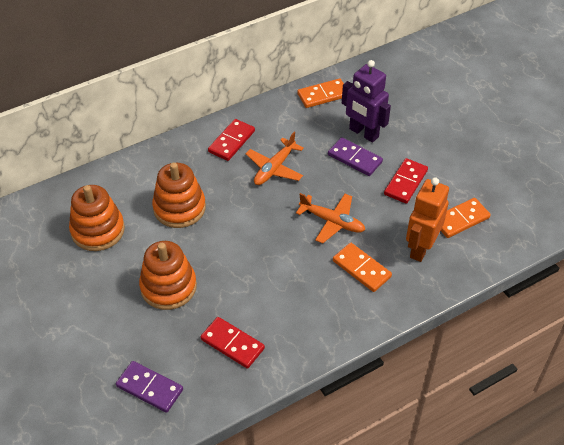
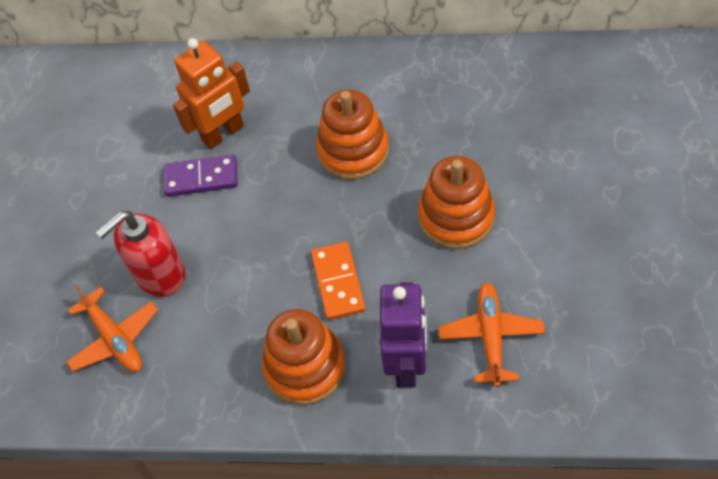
orange domino: 3 -> 1
purple domino: 2 -> 1
red domino: 3 -> 0
red soap dispenser: 0 -> 1

